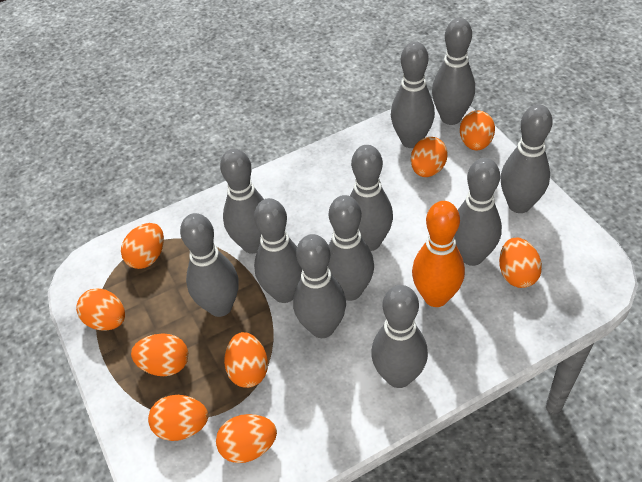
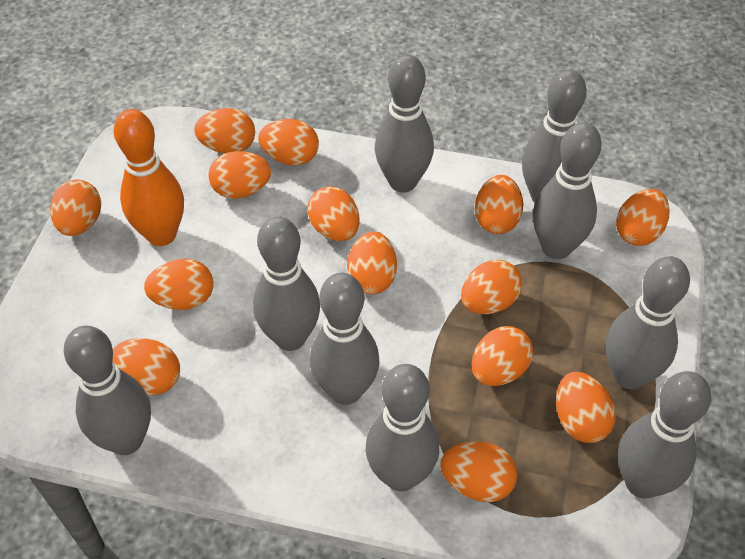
grey bowling pin: 11 -> 9
orange egg: 9 -> 14

